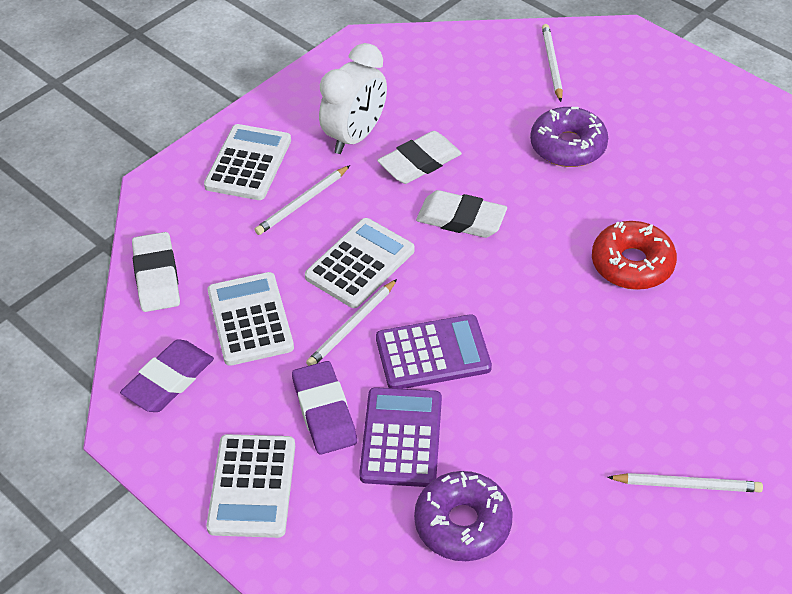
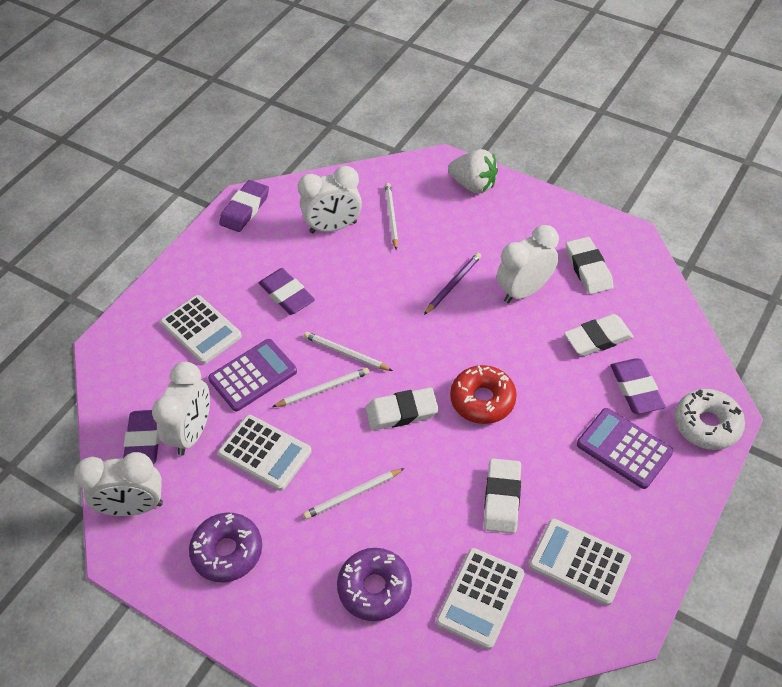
purple eraser: 2 -> 4
purple pencil: 0 -> 1
white clock: 1 -> 4
white donut: 0 -> 1
white eraser: 3 -> 4
white strawberry: 0 -> 1

